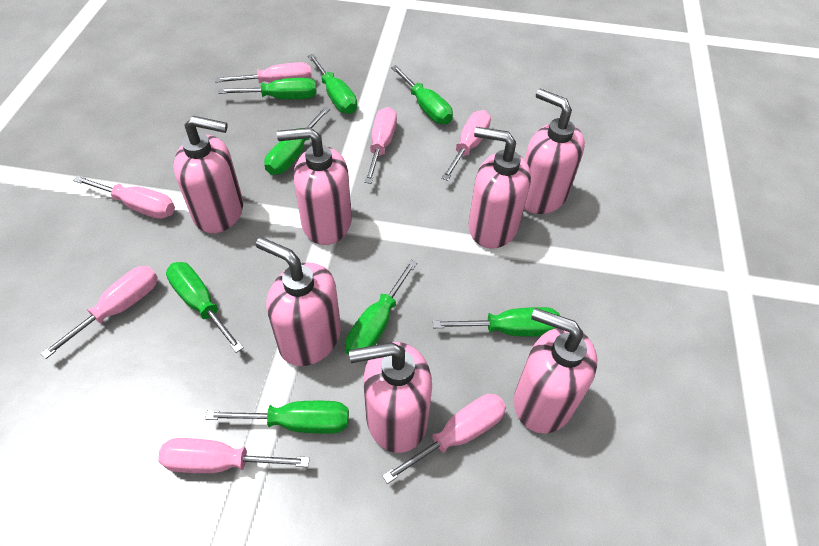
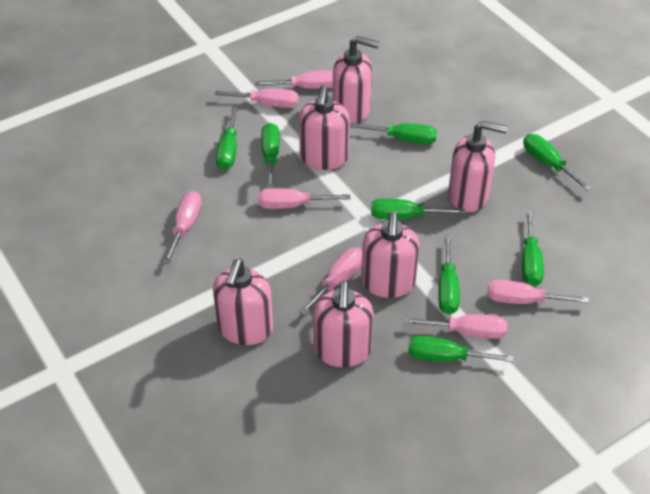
pink soap dispenser: 7 -> 6

